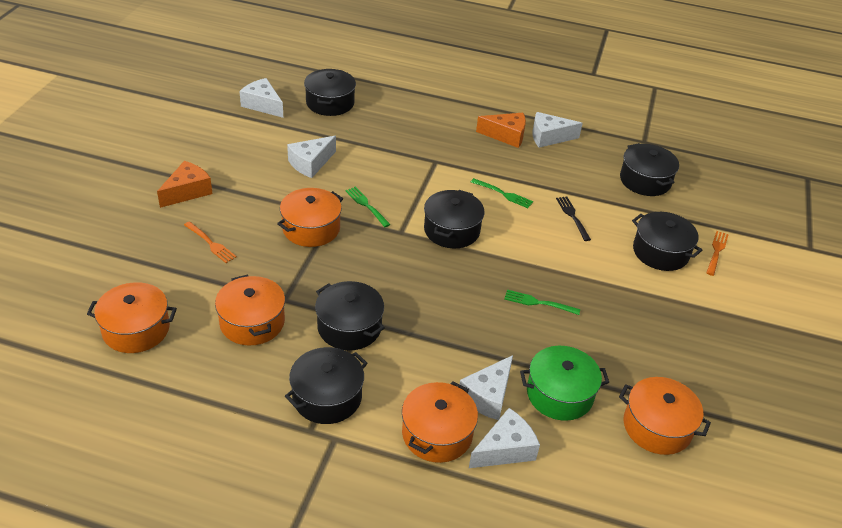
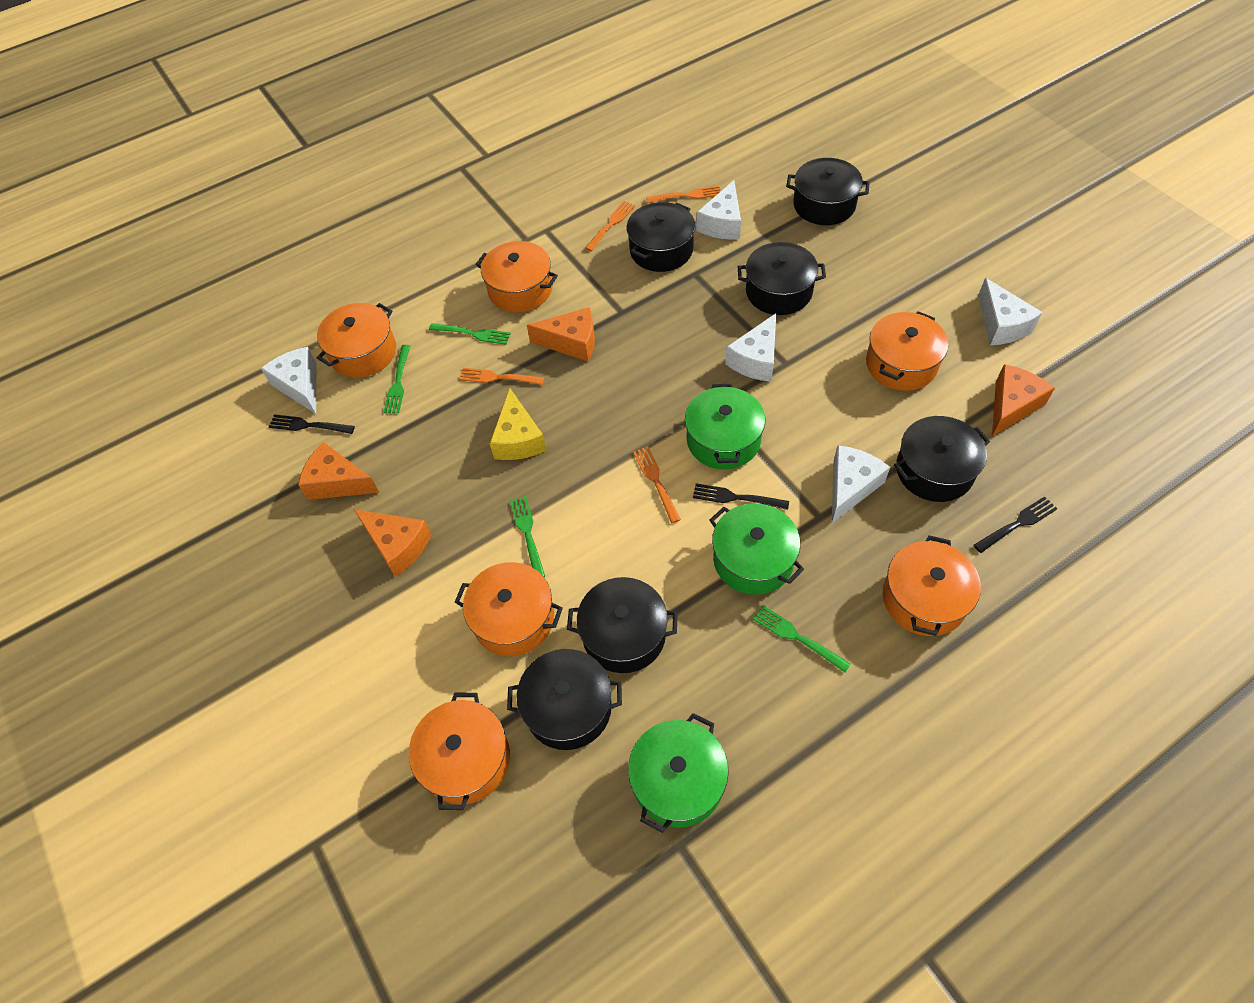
black fork: 1 -> 3
green fork: 3 -> 4
green pot: 1 -> 3
orange cheese: 2 -> 4
orange fork: 2 -> 4
orange pot: 5 -> 6
yellow cheese: 0 -> 1

